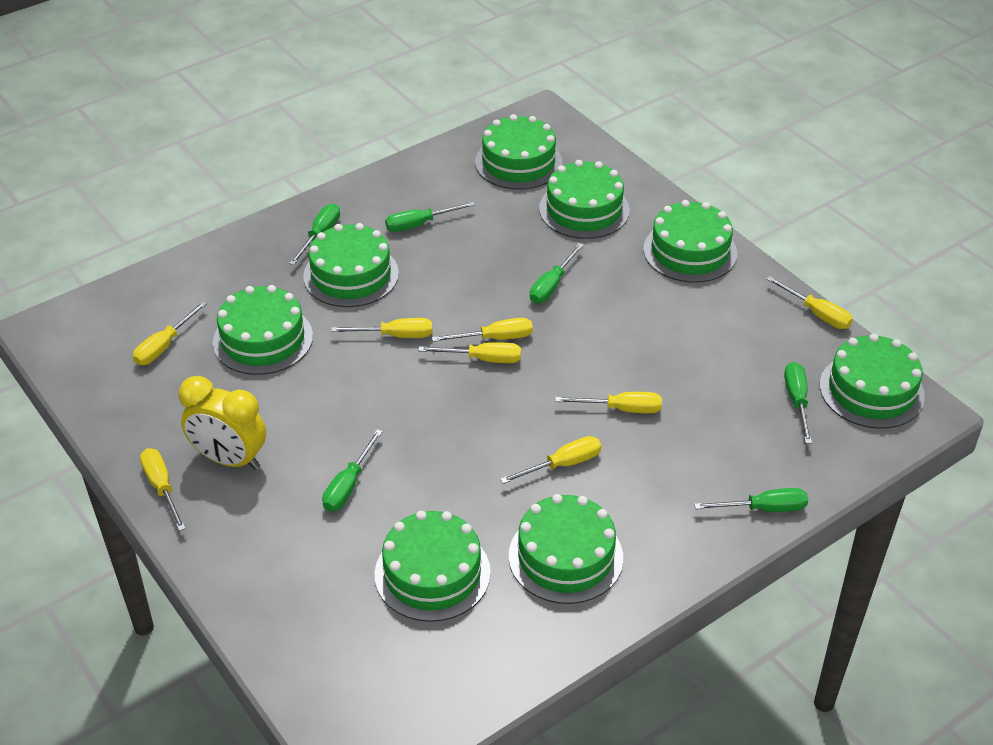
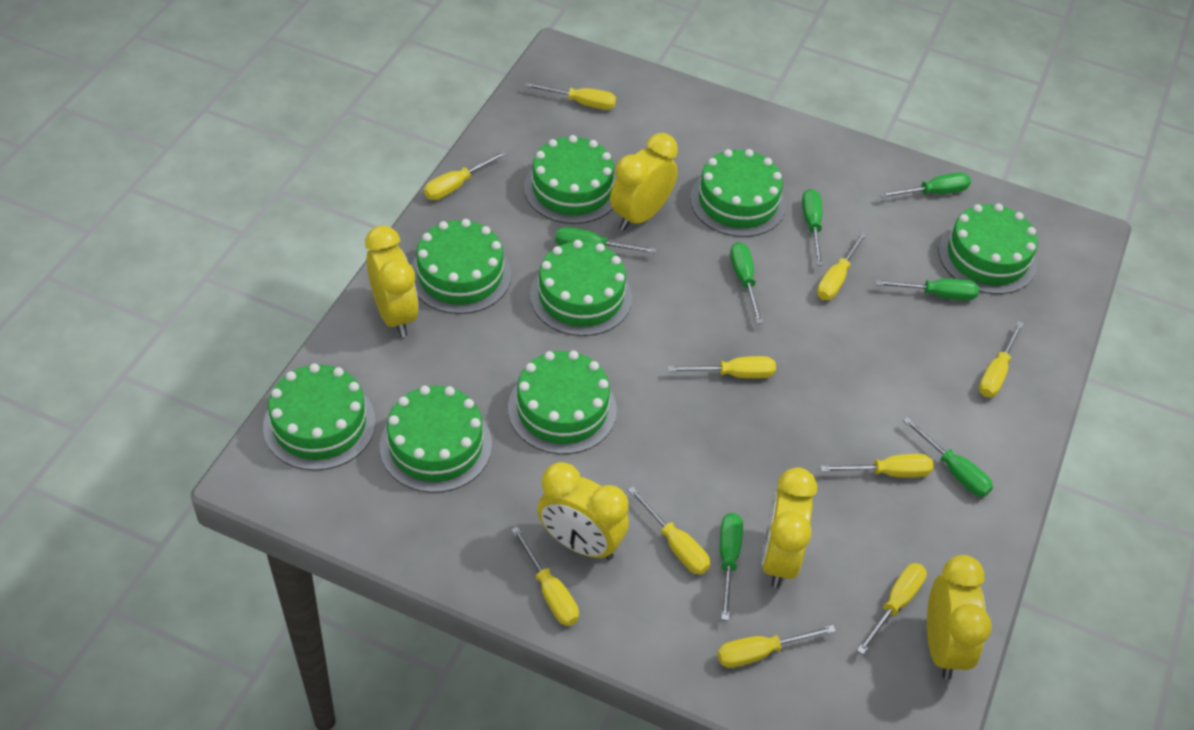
green screwdriver: 6 -> 7
yellow clock: 1 -> 5
yellow screwdriver: 8 -> 10

